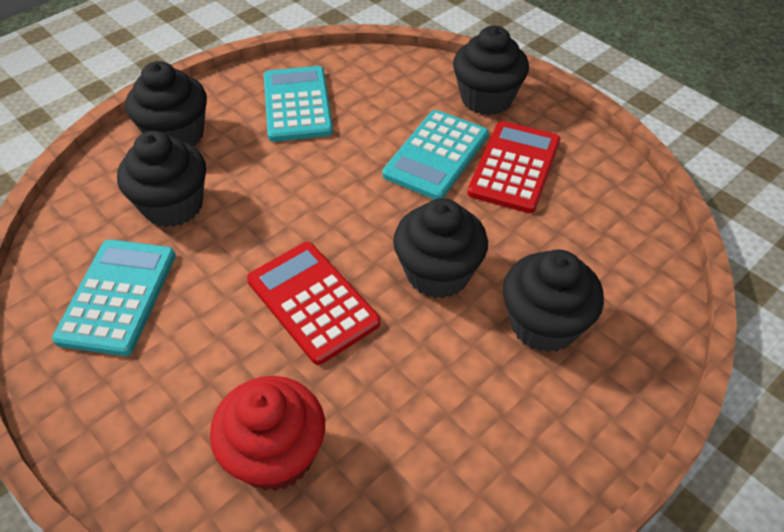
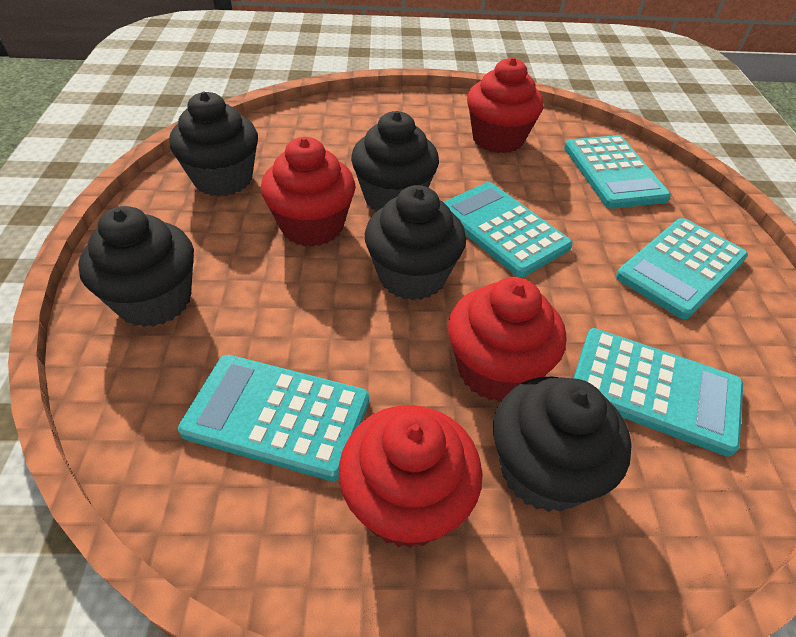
red calculator: 2 -> 0
red cupcake: 1 -> 4
turquoise calculator: 3 -> 5

